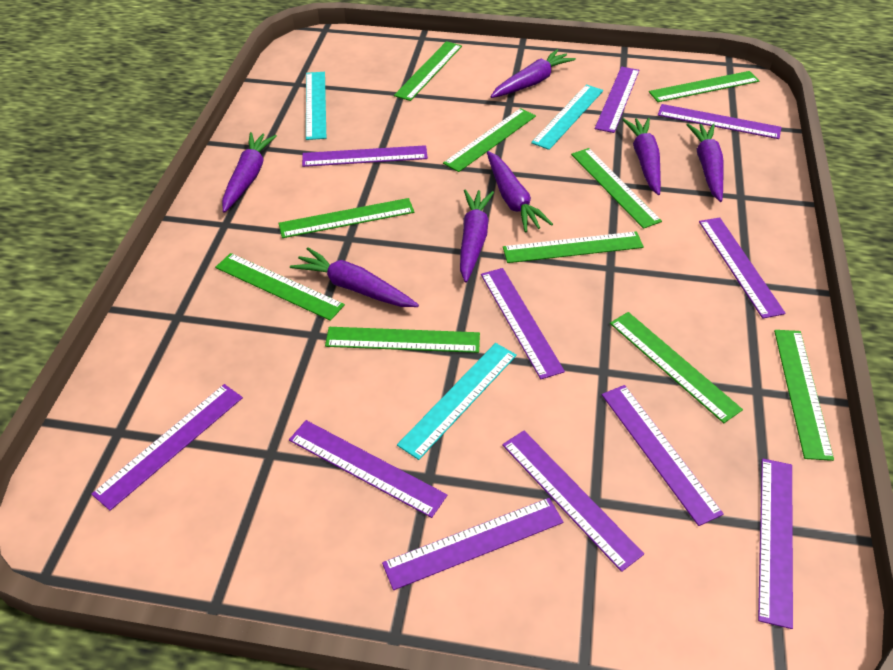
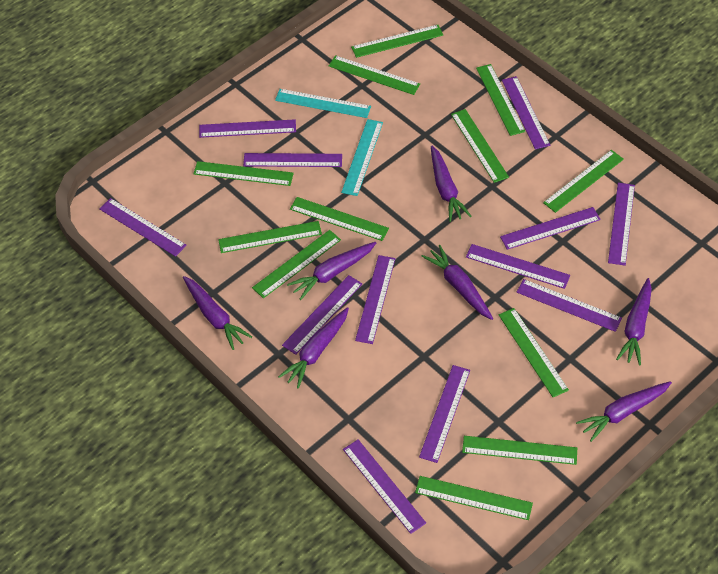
green ruler: 10 -> 12
purple ruler: 11 -> 12
turquoise ruler: 3 -> 2

